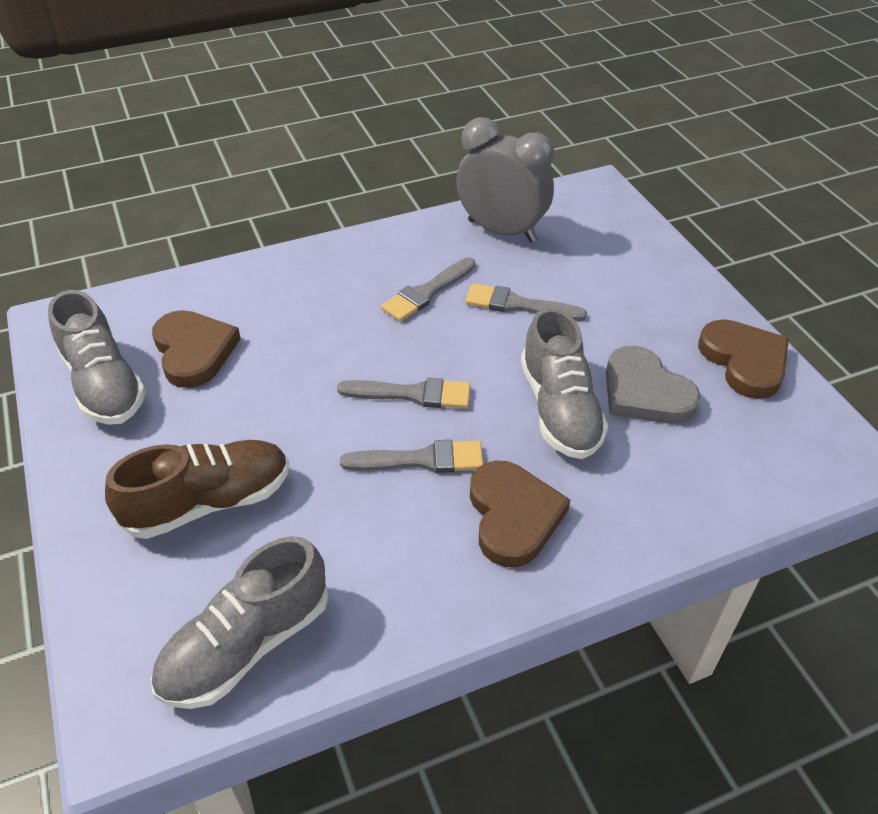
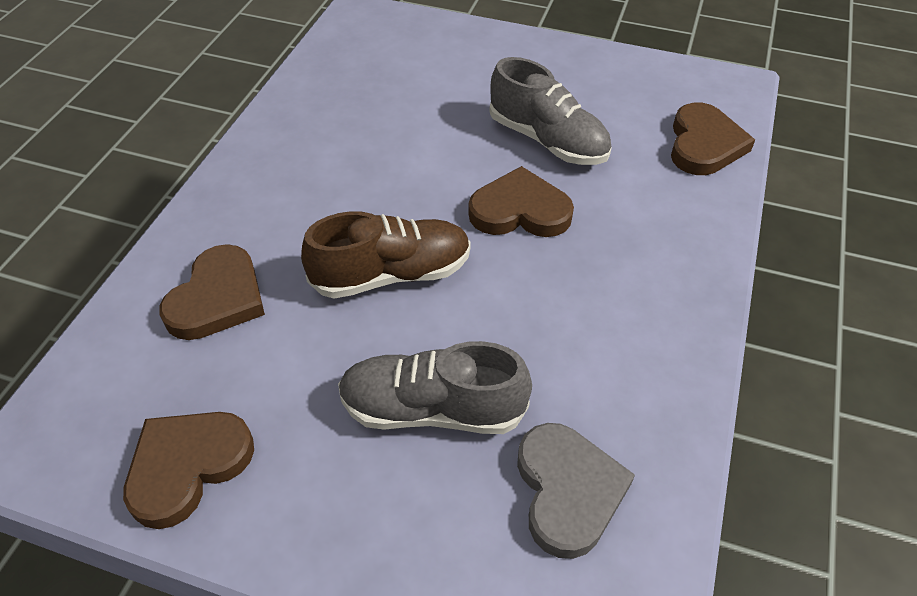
brown heart: 3 -> 4
grey brush: 4 -> 0
grey clock: 1 -> 0
grey shoe: 3 -> 2

